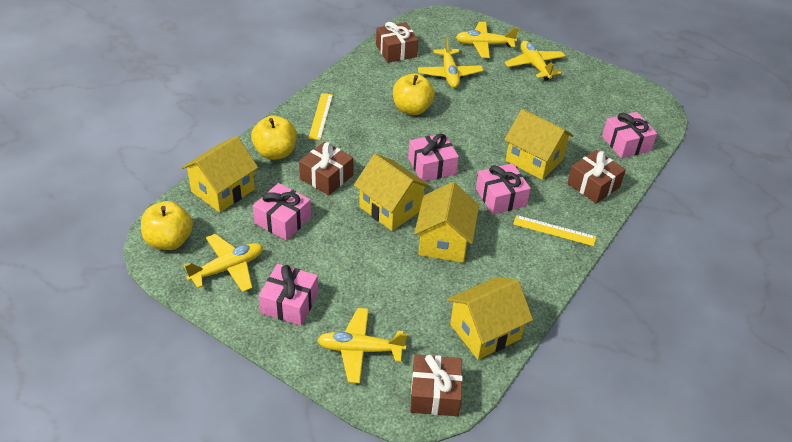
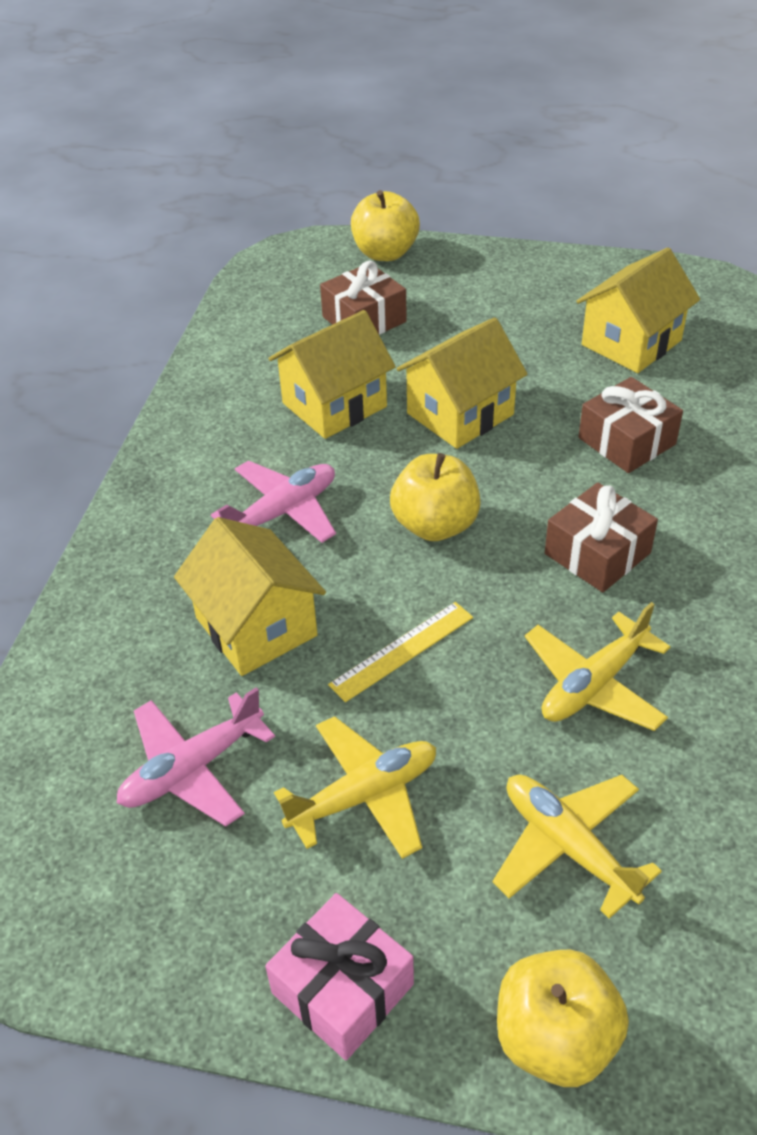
brown gift: 4 -> 3
pink gift: 5 -> 1
pink plane: 0 -> 2
yellow house: 5 -> 4
yellow plane: 5 -> 3
yellow ruler: 2 -> 1

